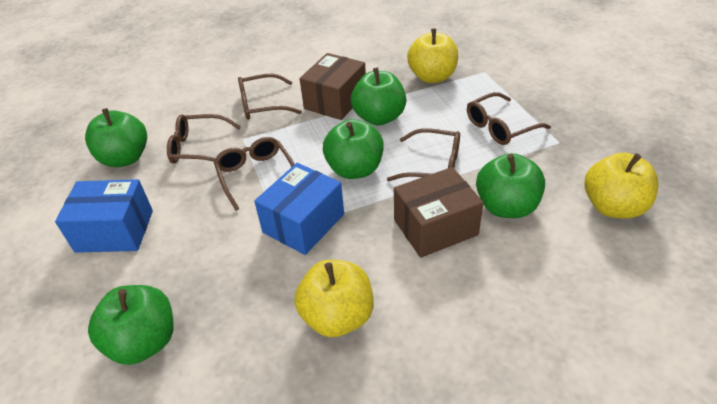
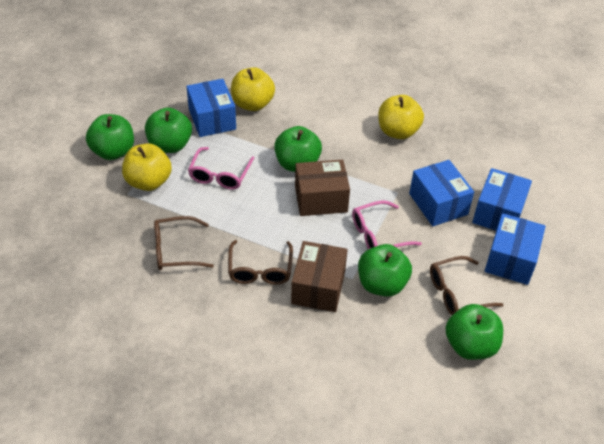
blue box: 2 -> 4
brown glasses: 5 -> 3
pink glasses: 0 -> 2

